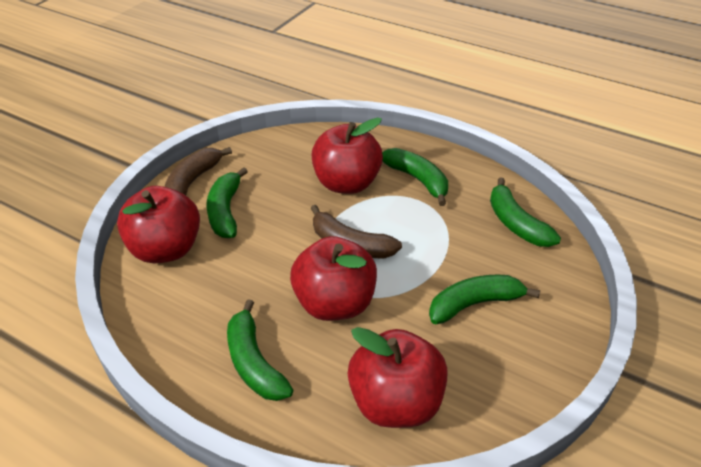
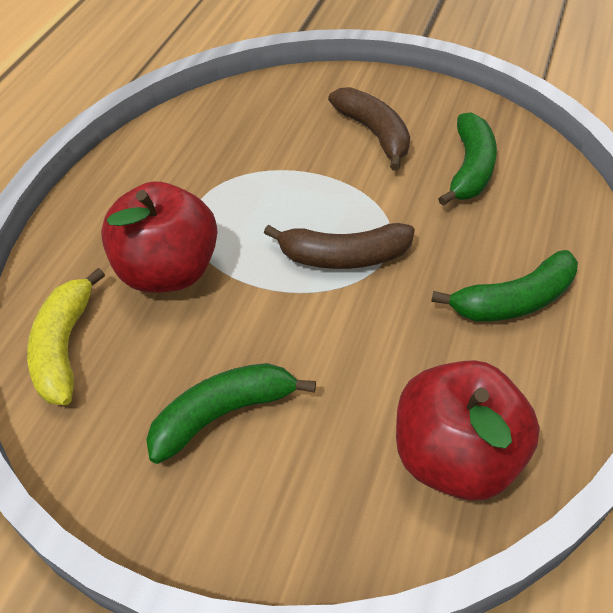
green banana: 5 -> 3
red apple: 4 -> 2
yellow banana: 0 -> 1

